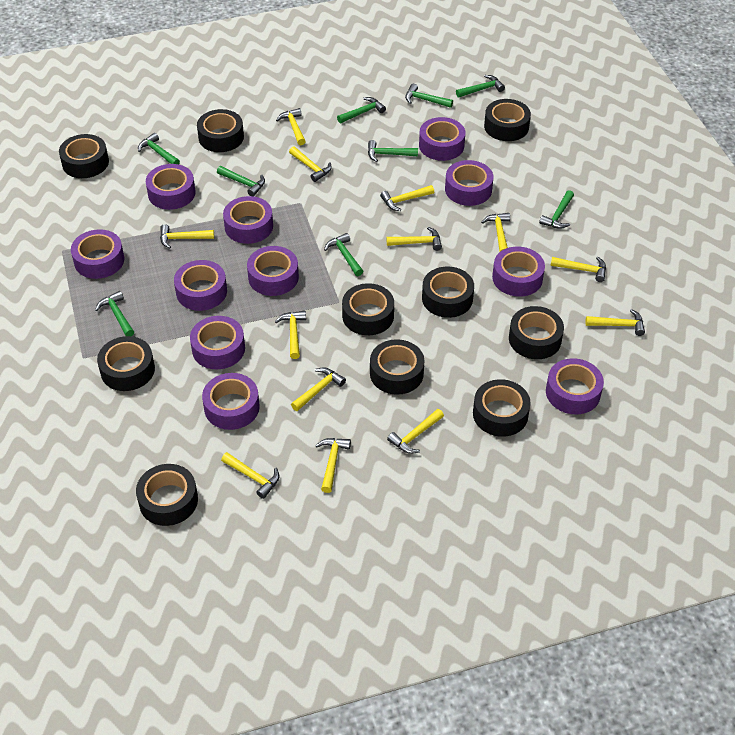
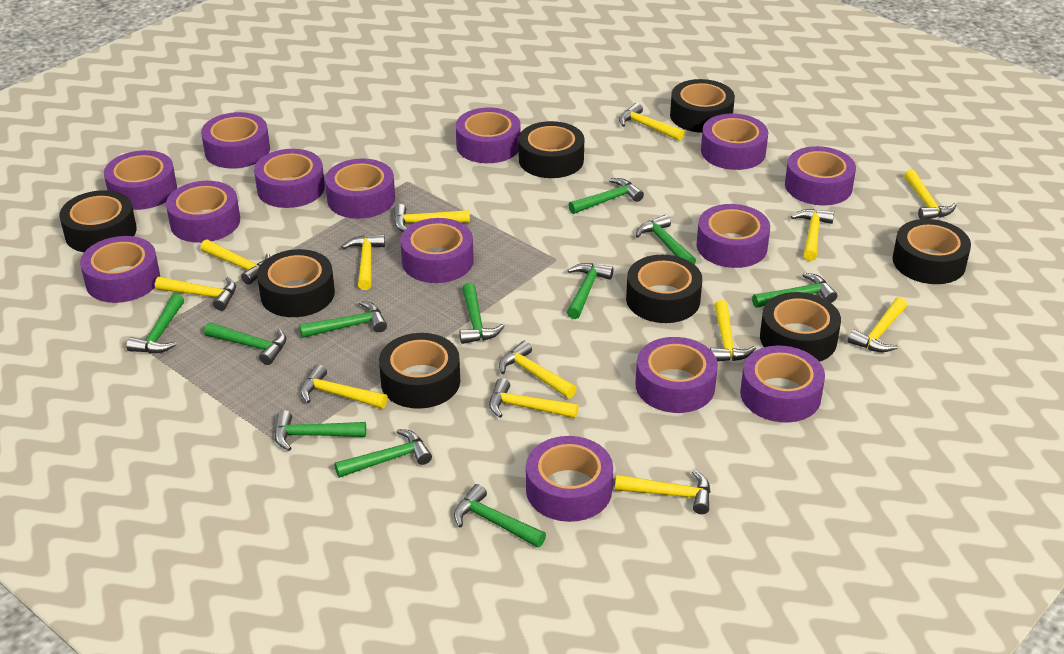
black tape: 10 -> 8
green hammer: 9 -> 11
purple tape: 11 -> 14

